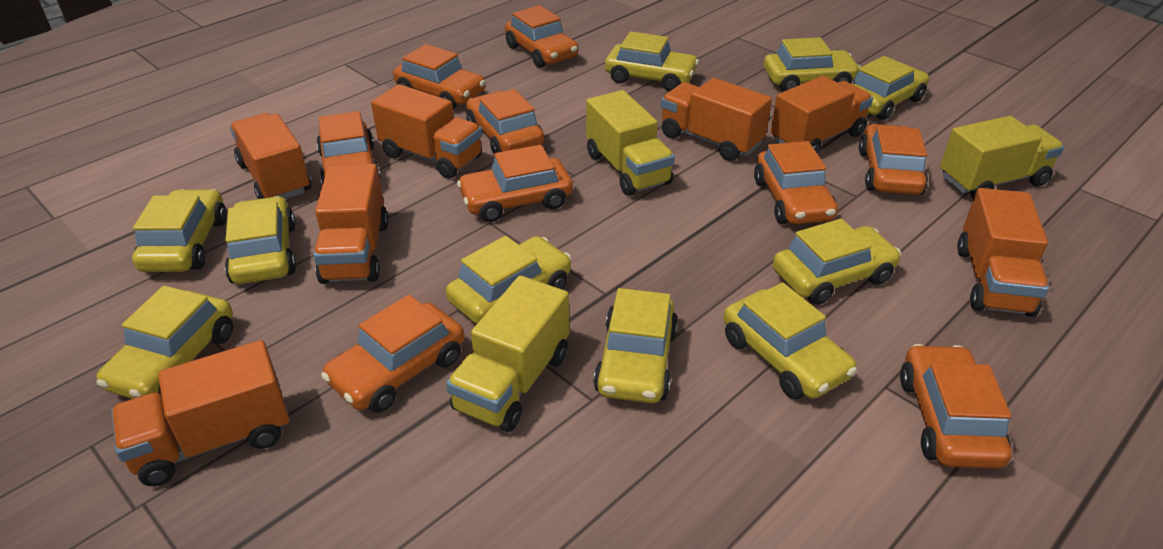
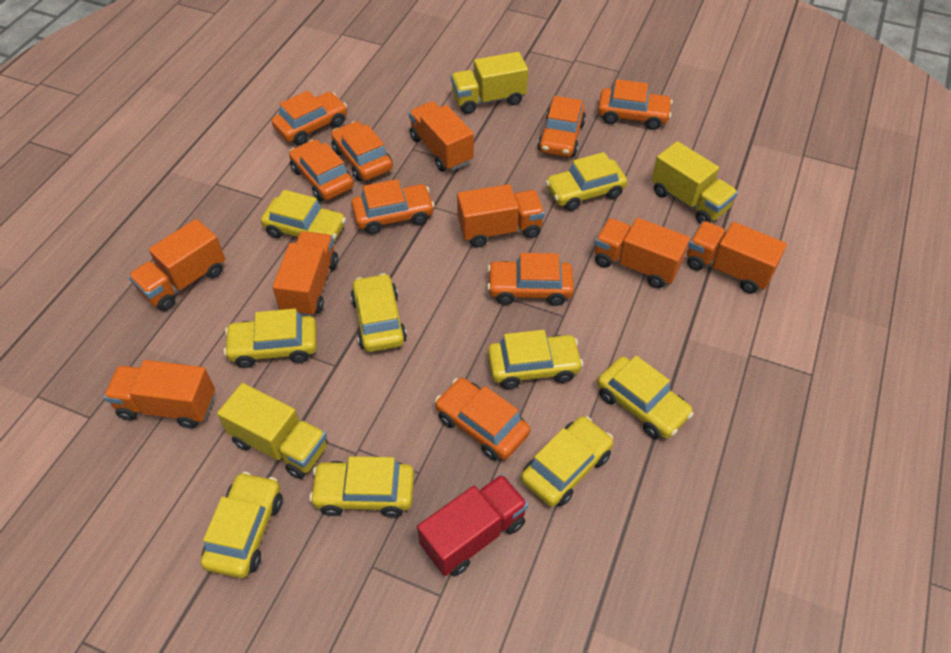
orange car: 9 -> 8
red truck: 0 -> 1
yellow car: 10 -> 9

